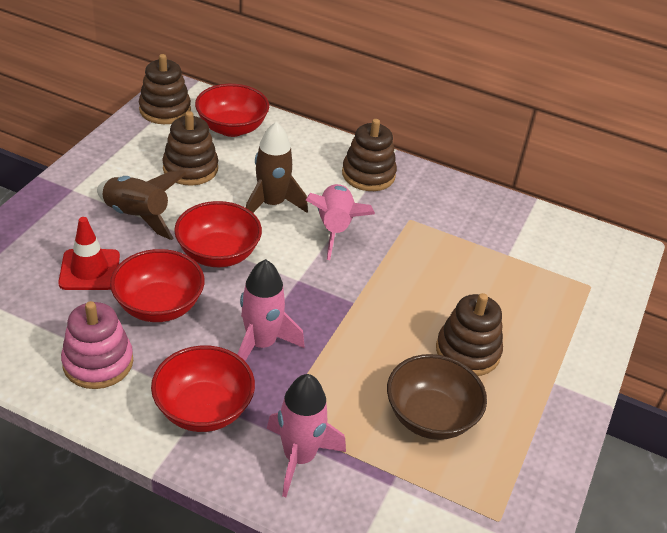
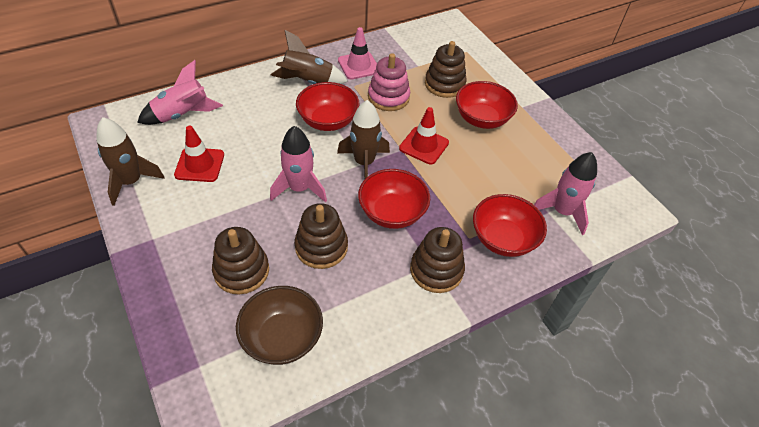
brown rocket: 2 -> 3
pink traffic cone: 0 -> 1
red traffic cone: 1 -> 2

